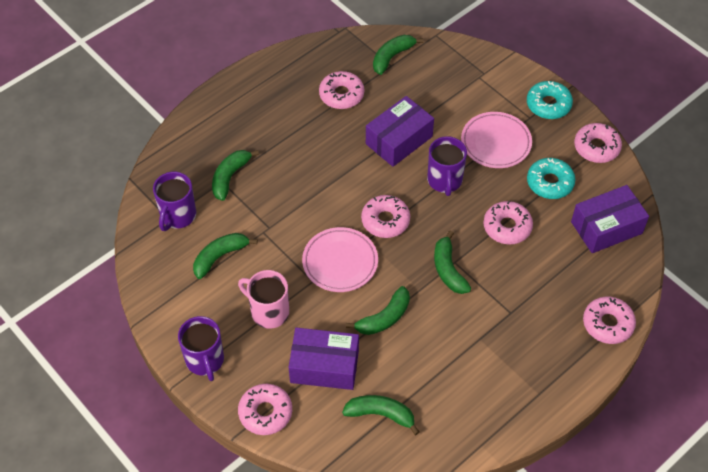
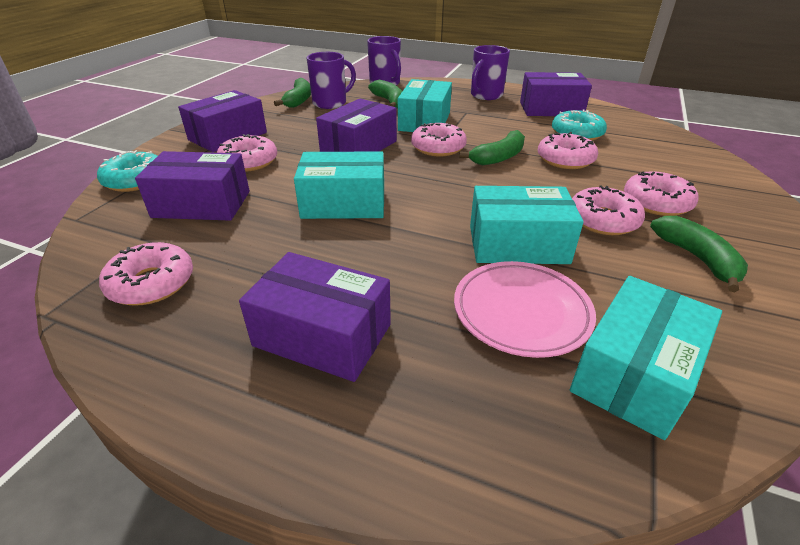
green banana: 6 -> 4
pink mug: 1 -> 0
pink plate: 2 -> 1
purple box: 3 -> 5
turquoise box: 0 -> 4

